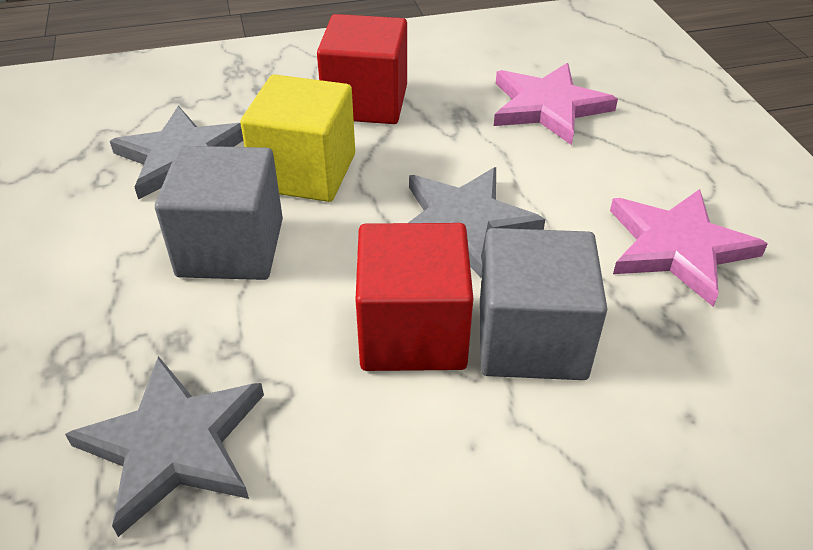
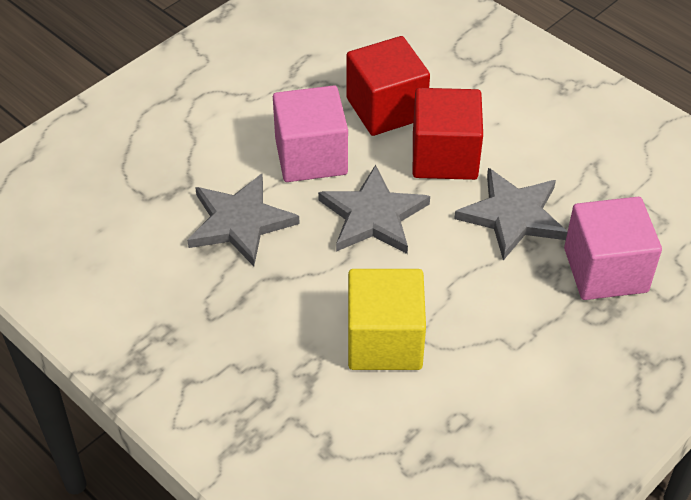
grey cube: 2 -> 0
pink cube: 0 -> 2
pink star: 2 -> 0

